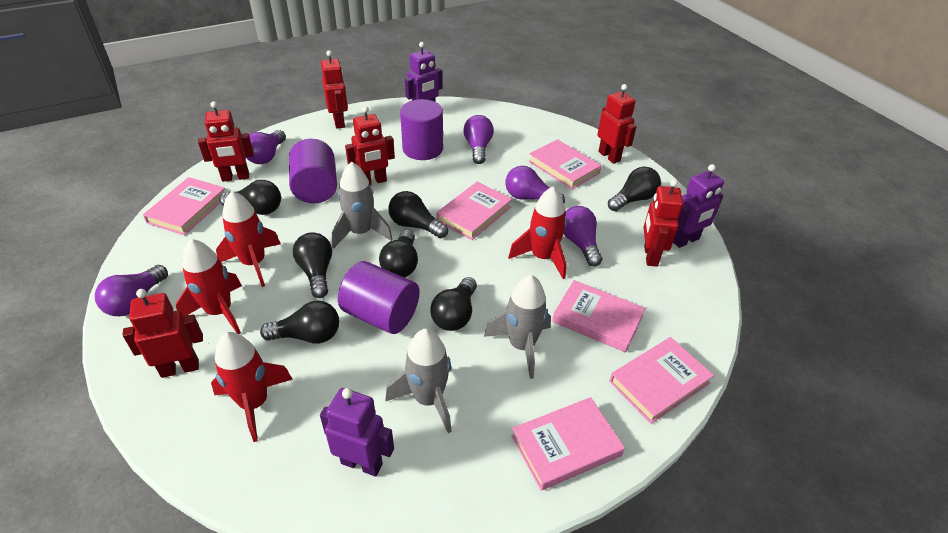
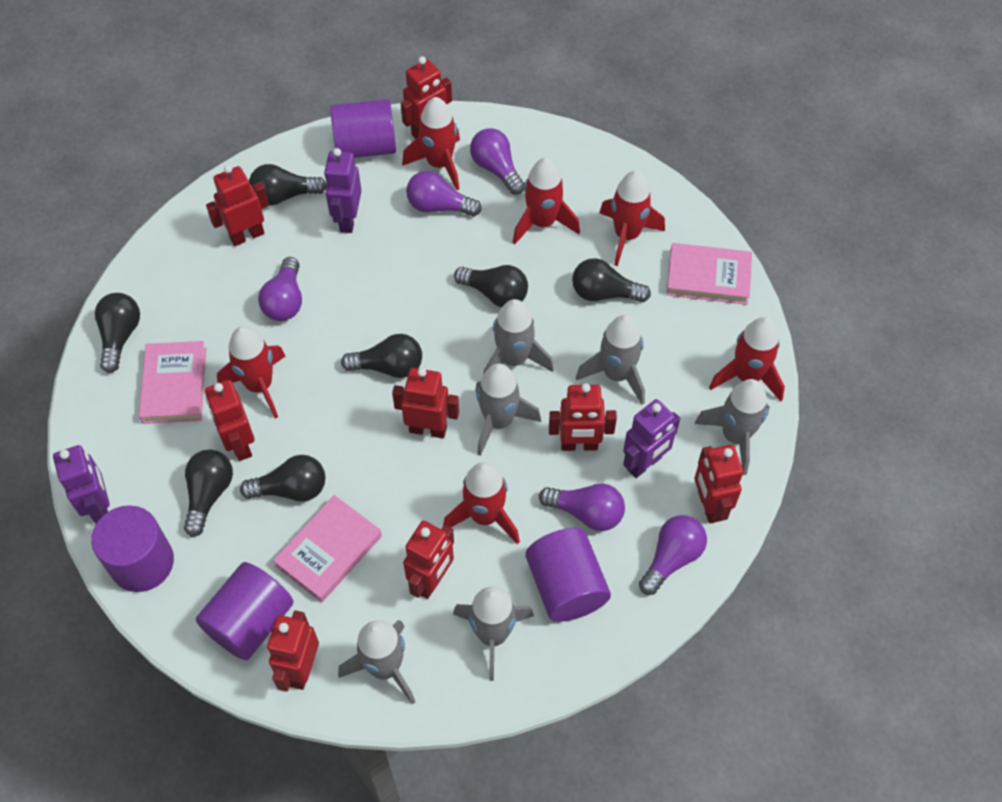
grey rocket: 3 -> 6
pink book: 6 -> 3
purple cylinder: 3 -> 4
red robot: 6 -> 8
red rocket: 4 -> 6

